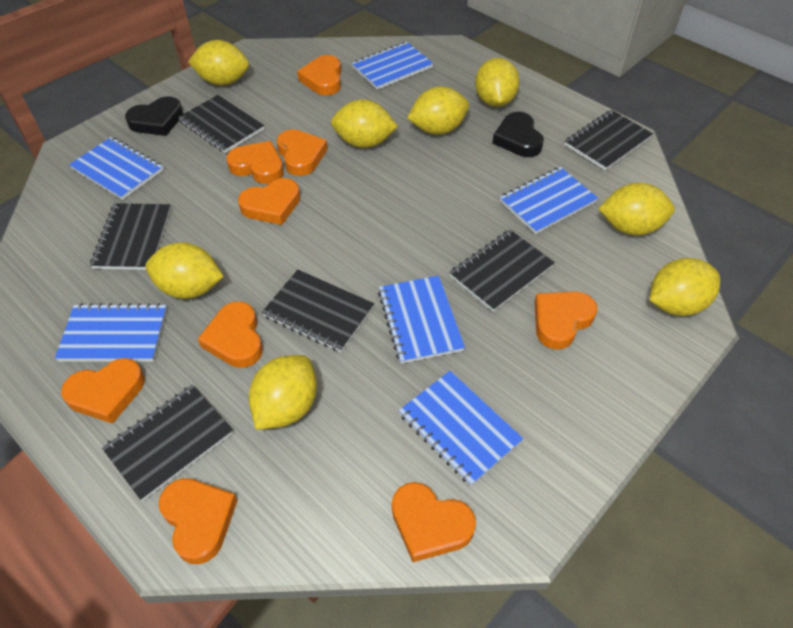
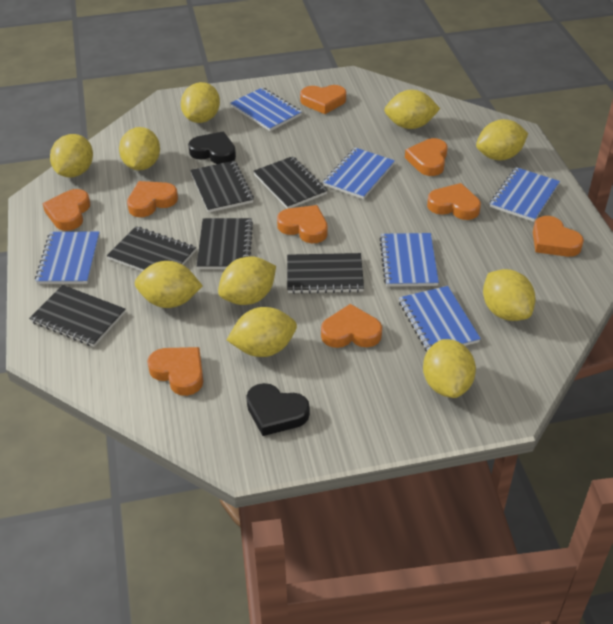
yellow lemon: 8 -> 10

